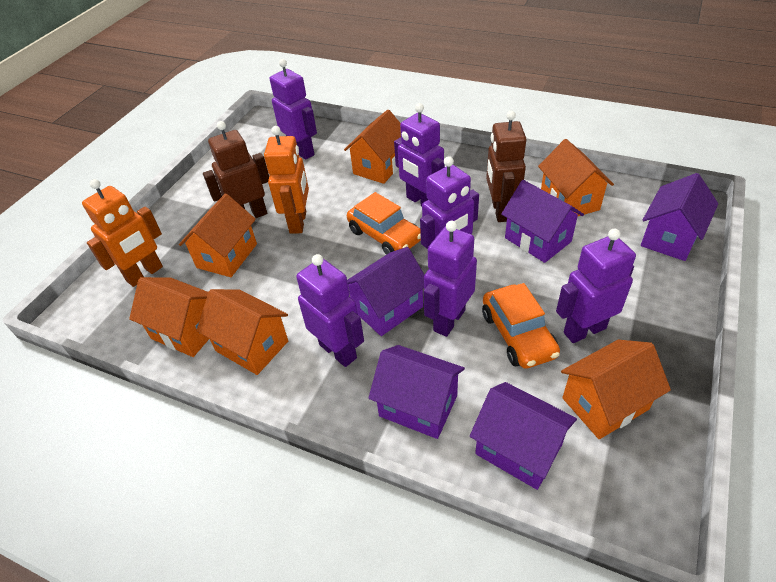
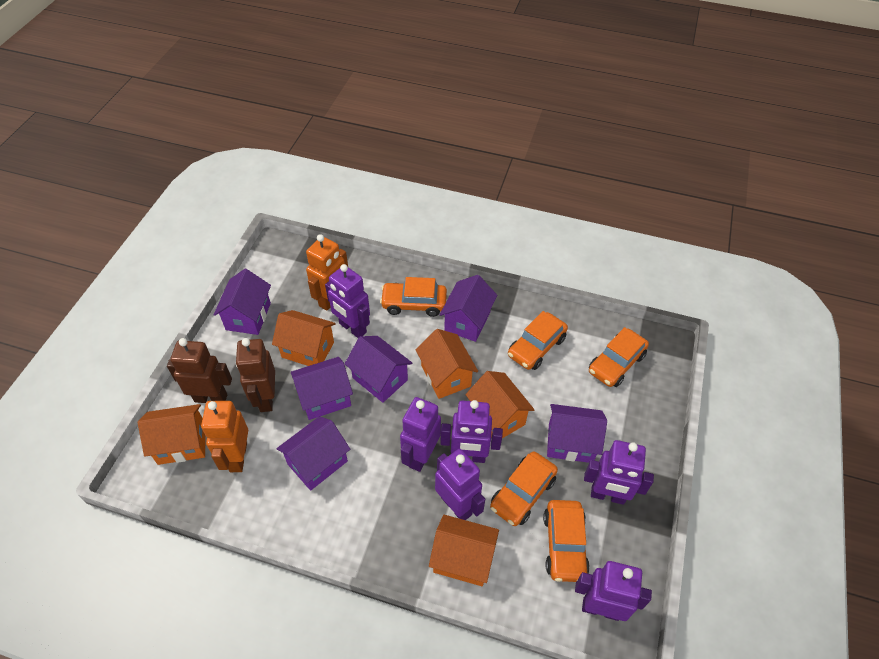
orange car: 2 -> 5
orange house: 6 -> 5
purple house: 5 -> 6

